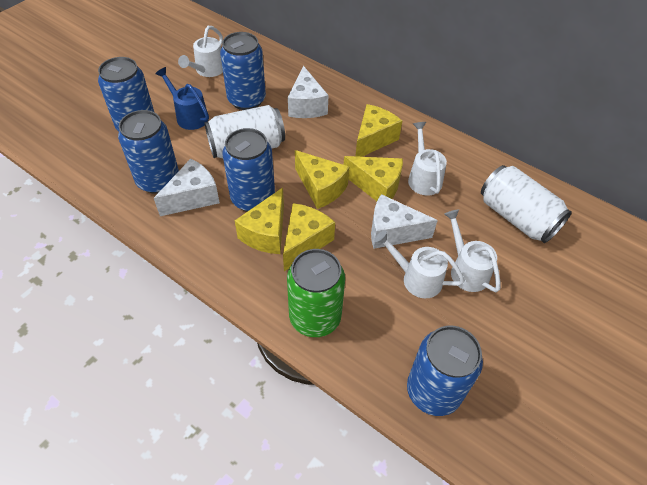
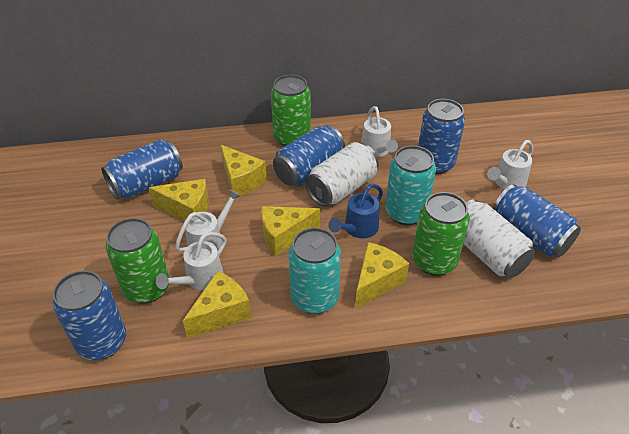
green can: 1 -> 3
turquoise can: 0 -> 2
white cheese: 3 -> 0

